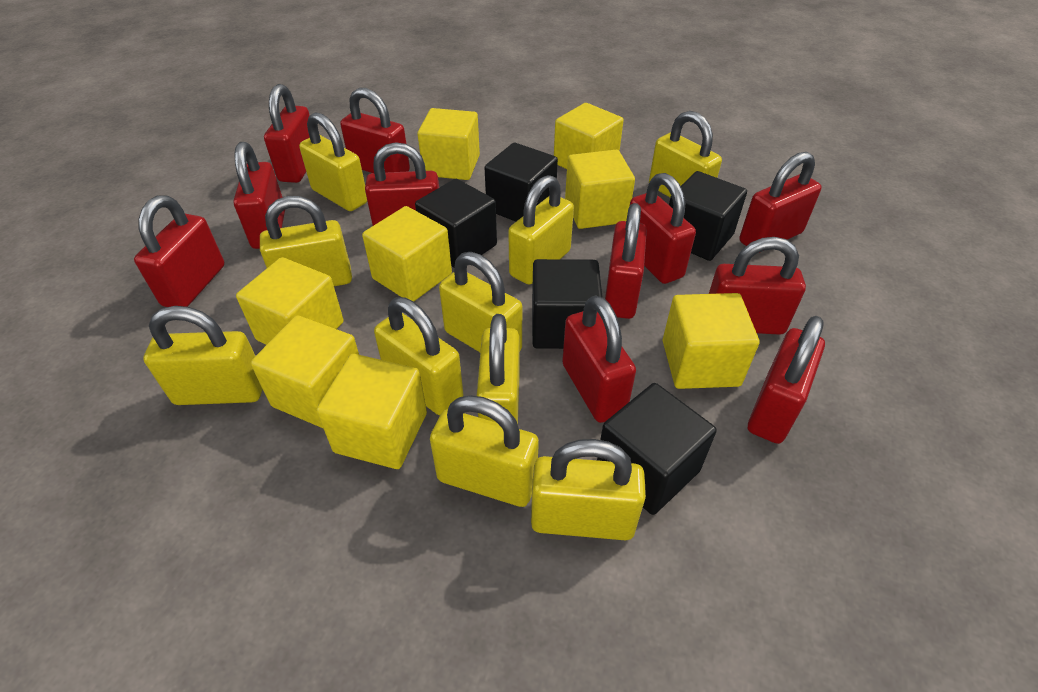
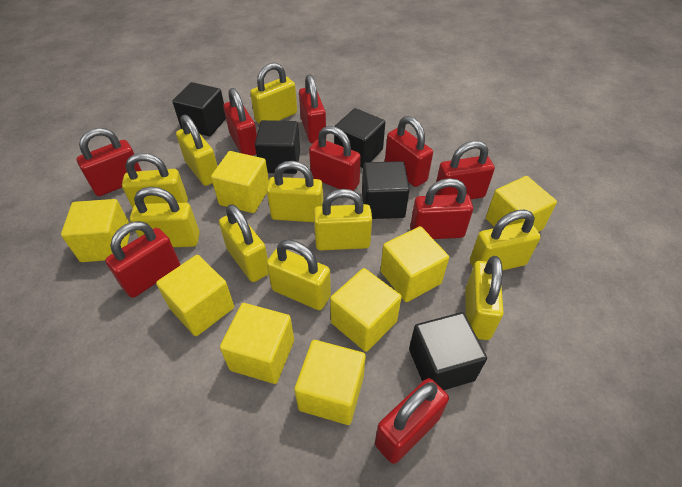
red padlock: 11 -> 9

